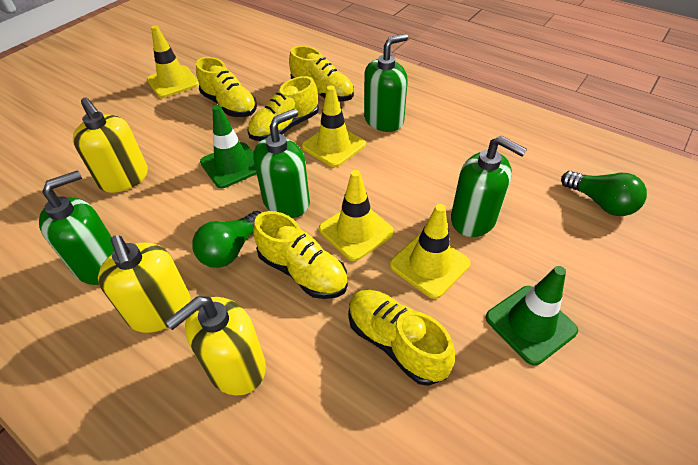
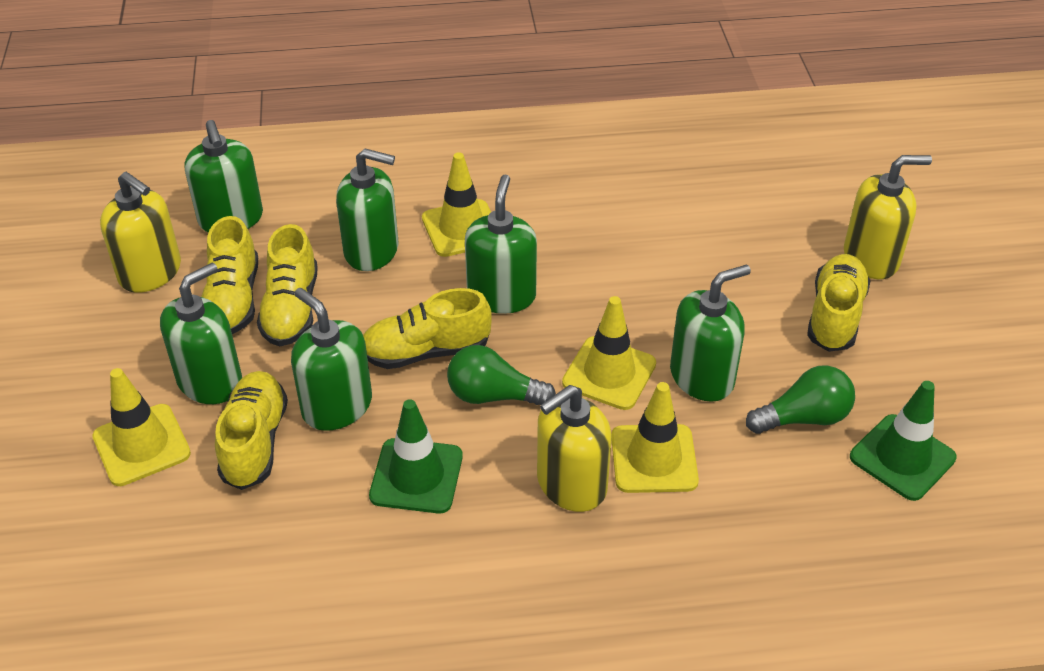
green soap dispenser: 4 -> 6

